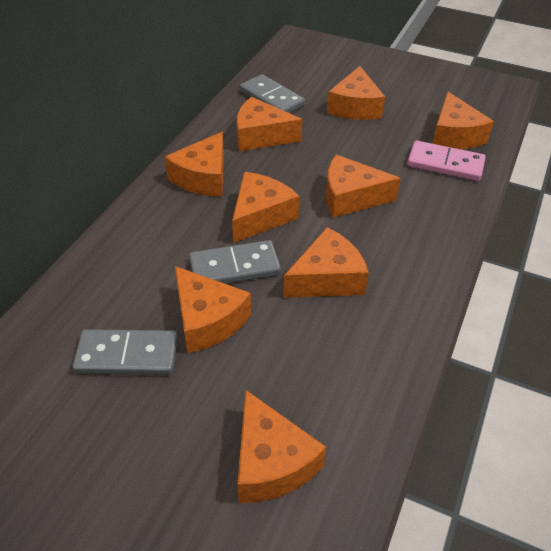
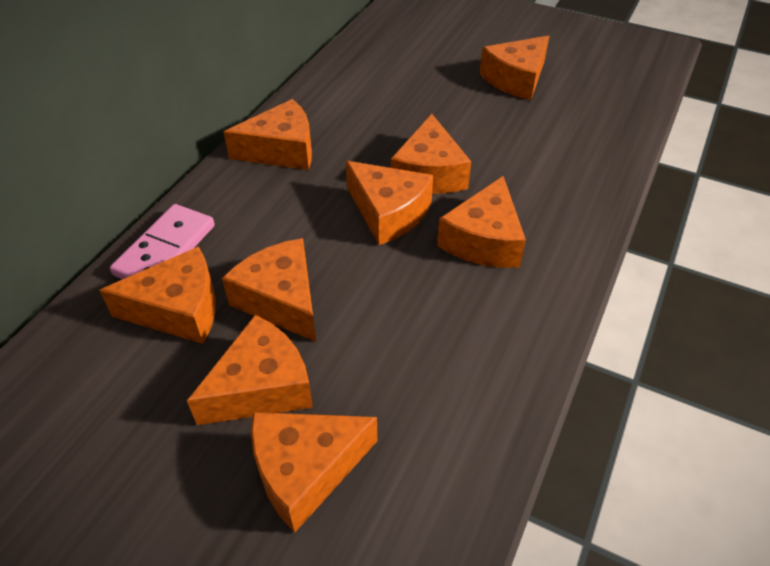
grey domino: 3 -> 0

